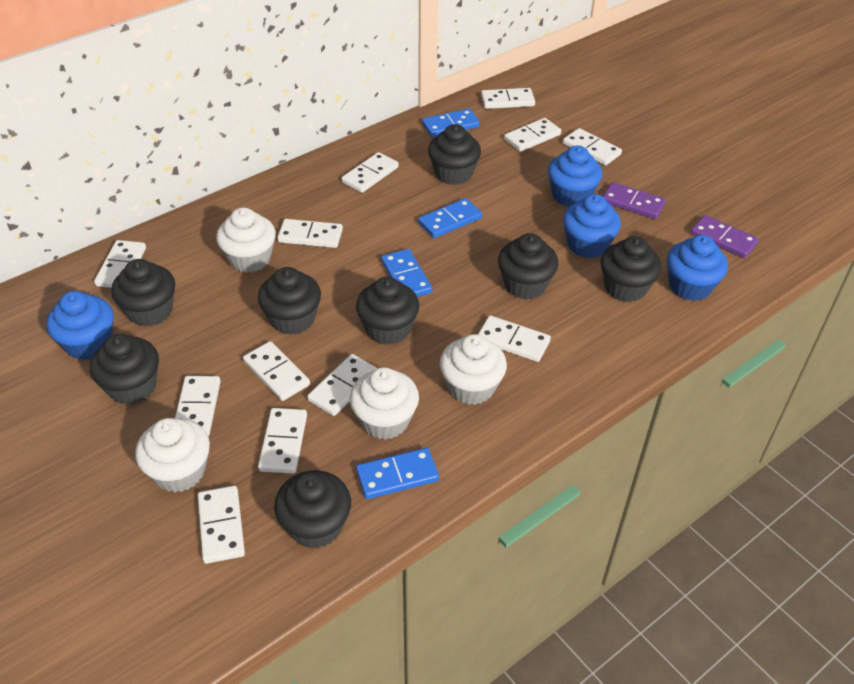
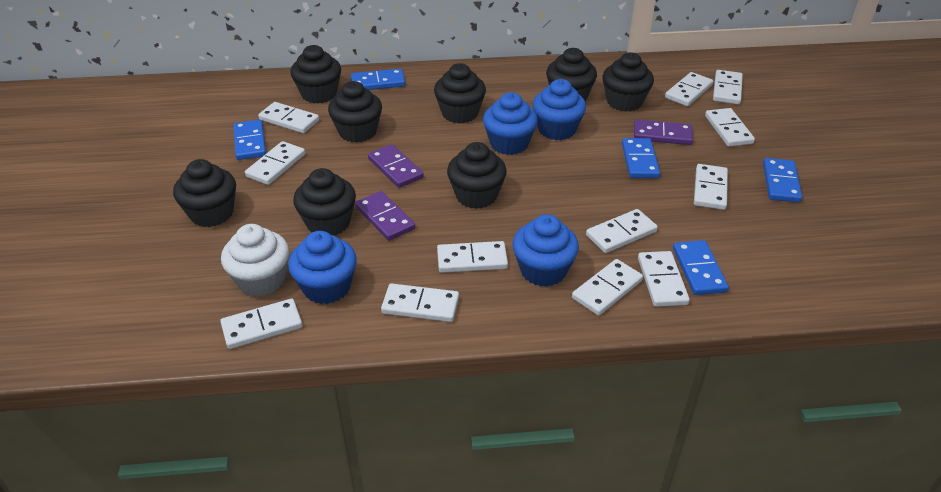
blue domino: 4 -> 5
purple domino: 2 -> 3
white cupcake: 4 -> 1

